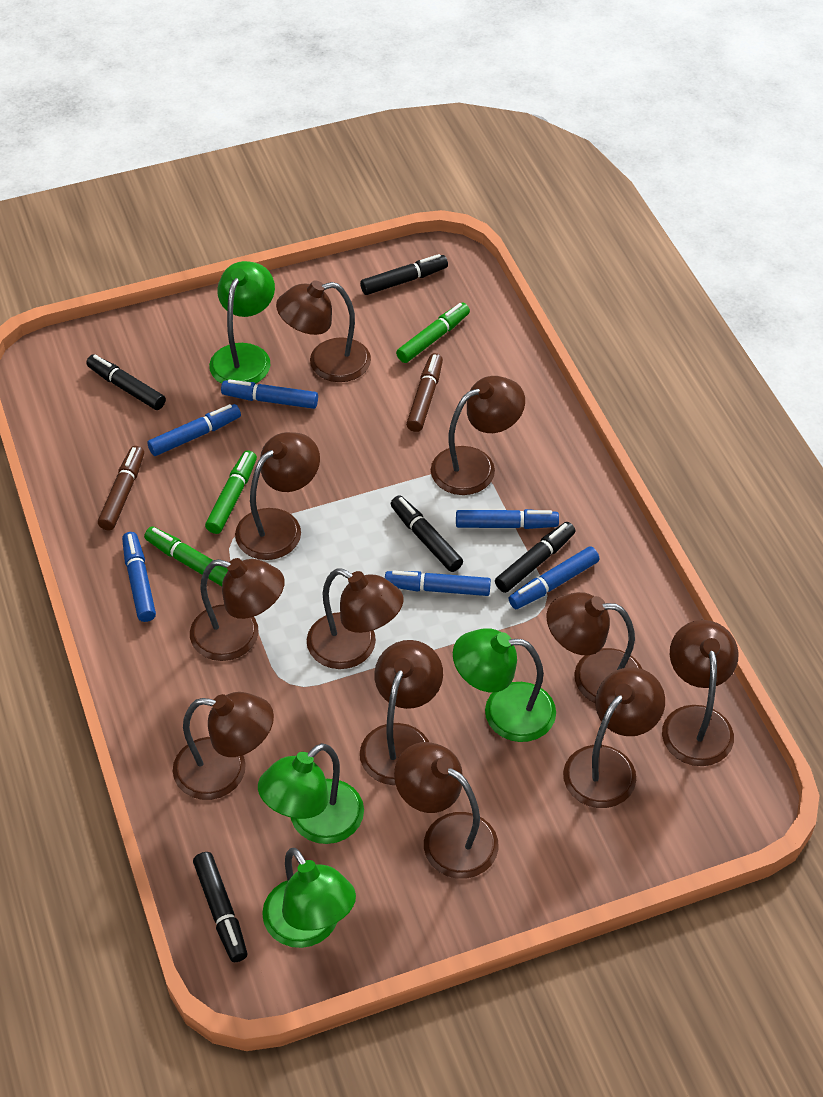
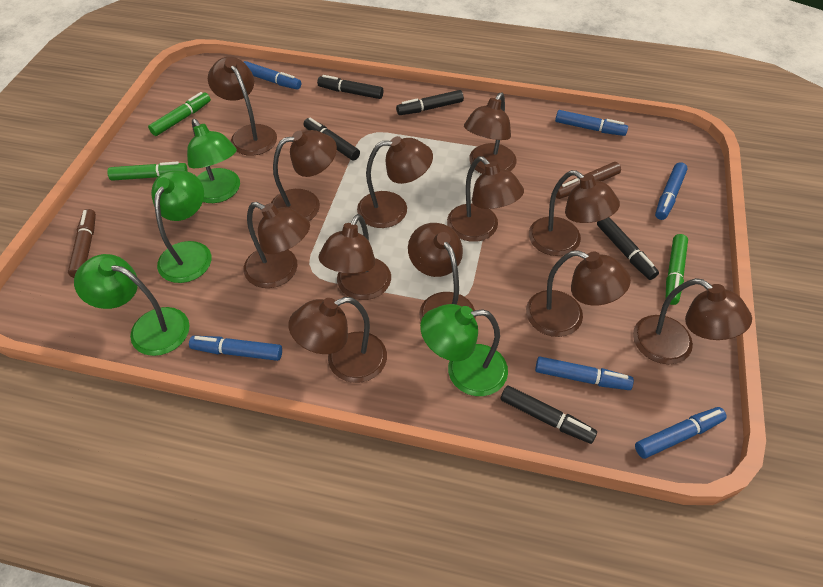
brown lamp: 11 -> 12

